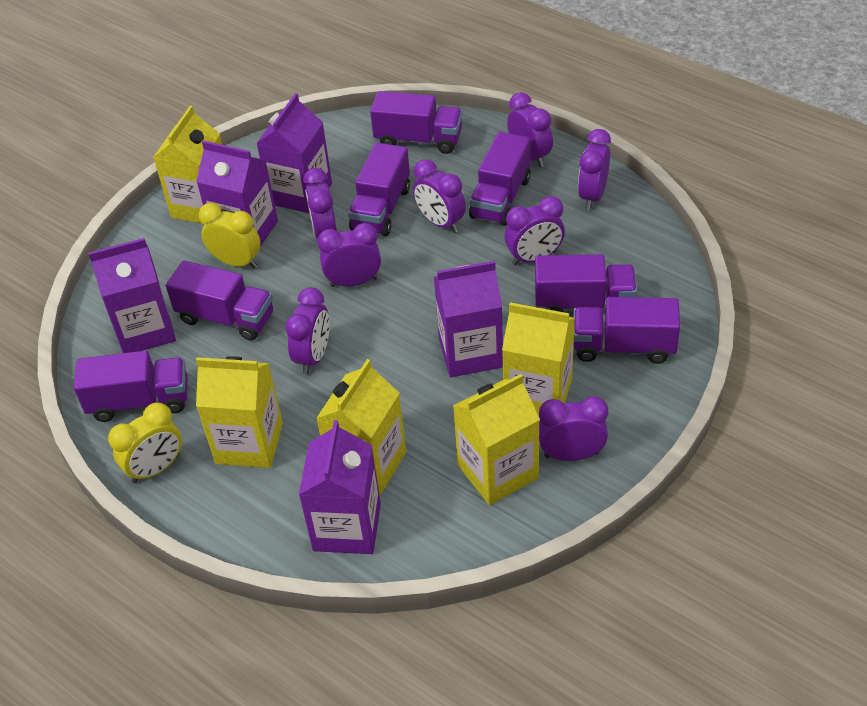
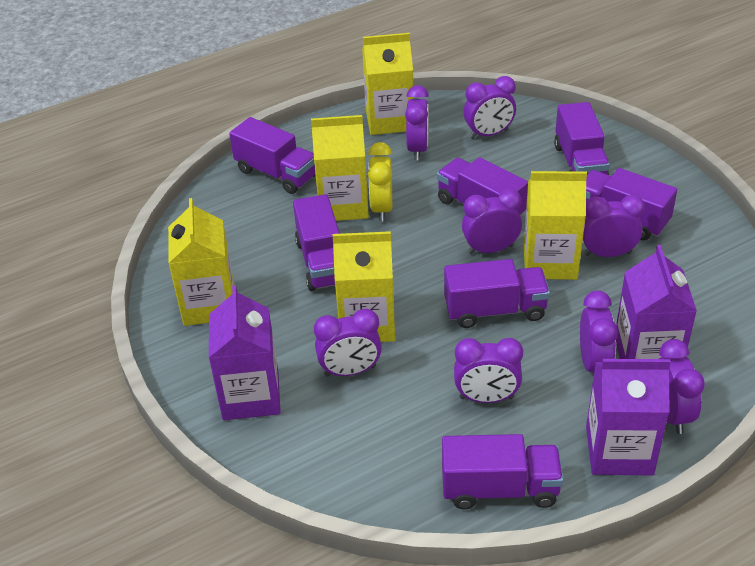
purple carton: 5 -> 3
yellow clock: 2 -> 1

